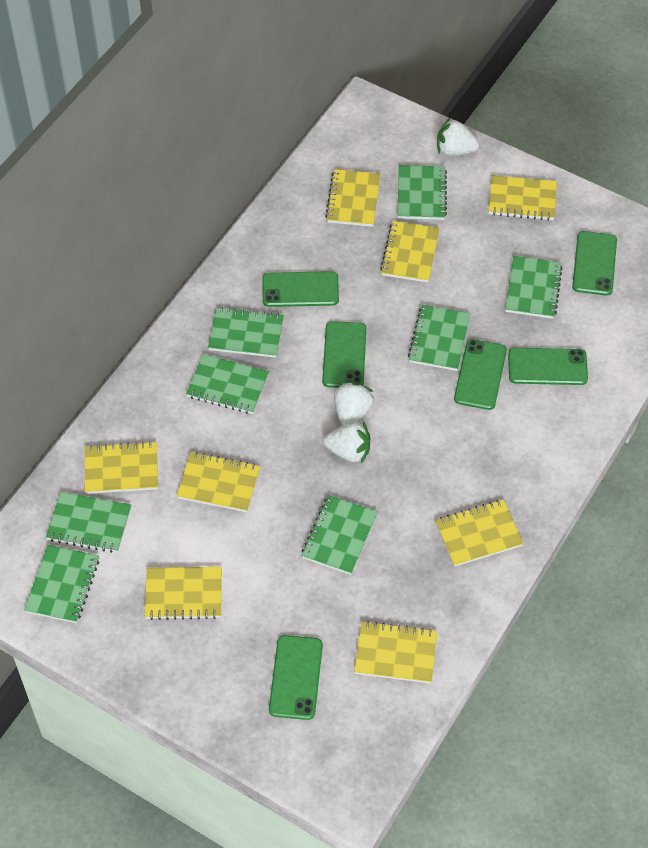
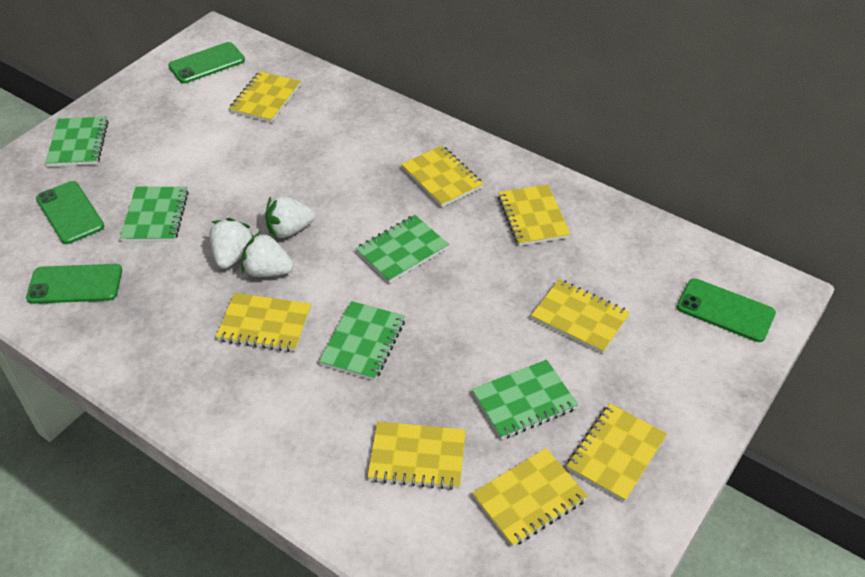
green notebook: 8 -> 5
green phone: 6 -> 4

